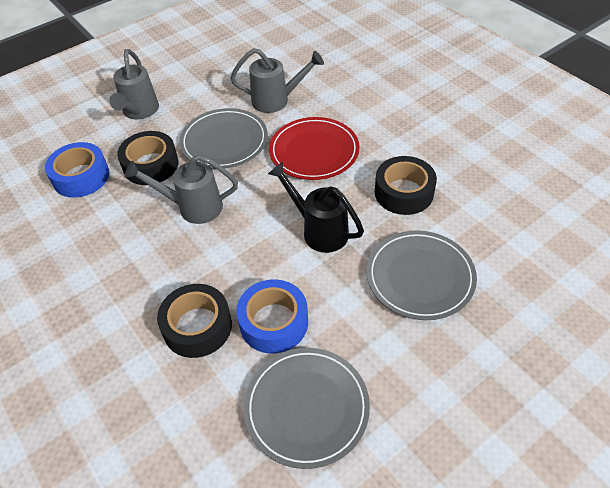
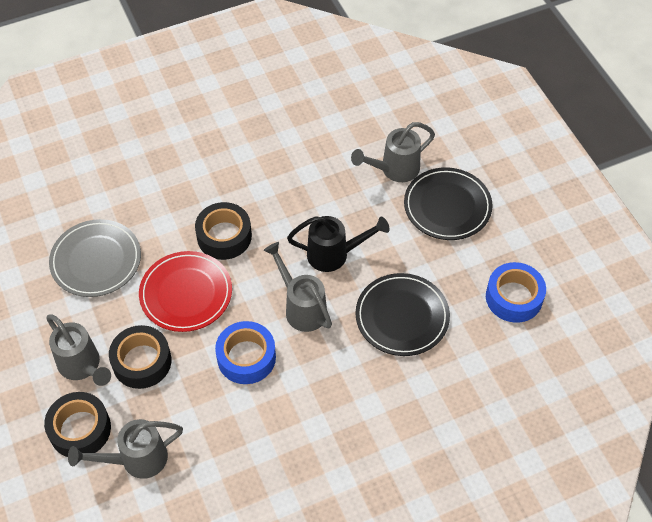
black plate: 0 -> 2
grey plate: 3 -> 1
grey watering can: 3 -> 4

